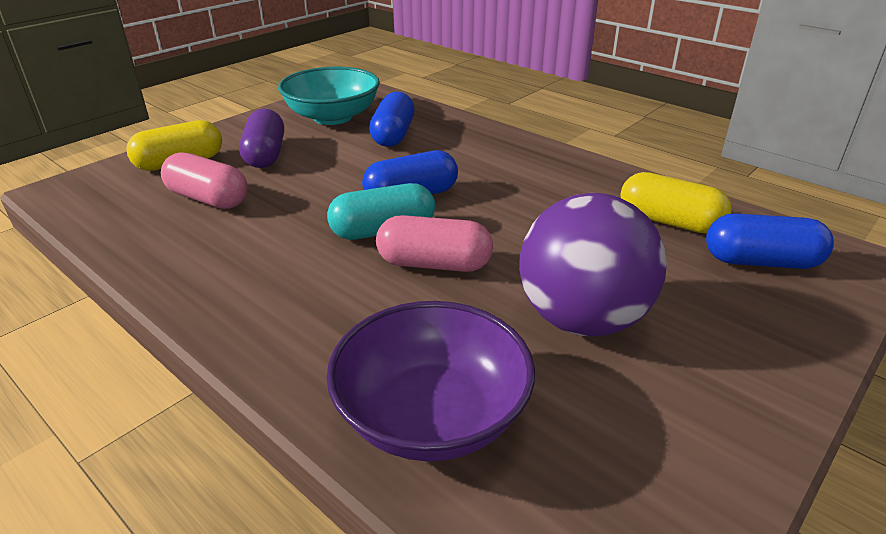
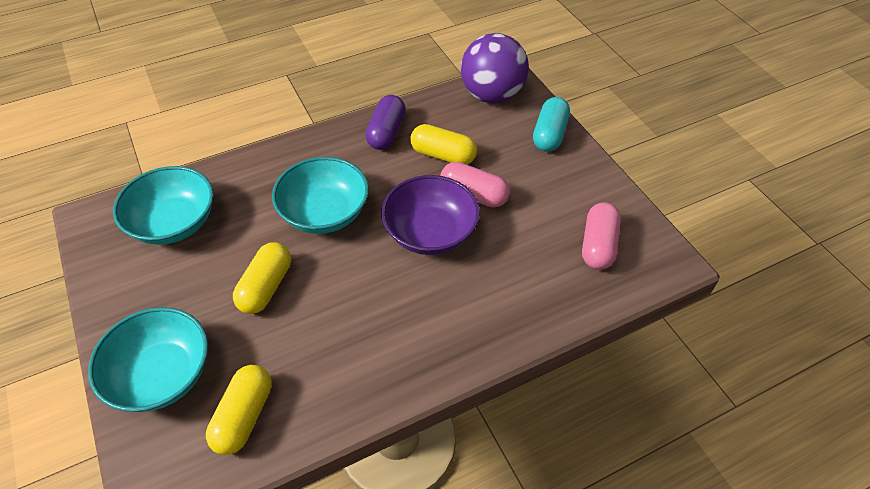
blue capsule: 3 -> 0
turquoise bowl: 1 -> 3
yellow capsule: 2 -> 3

